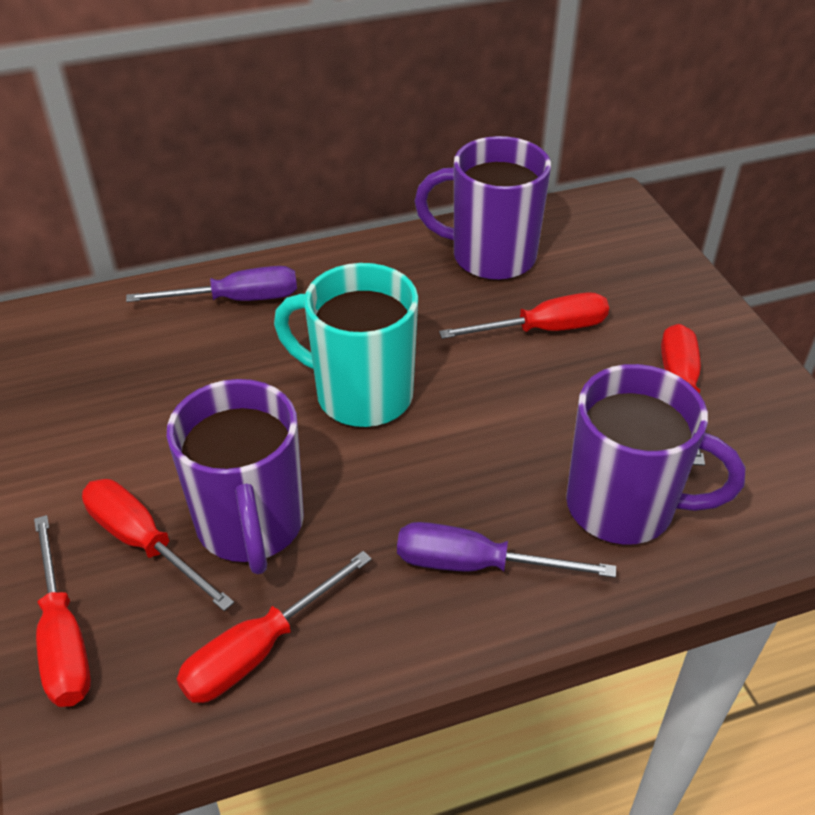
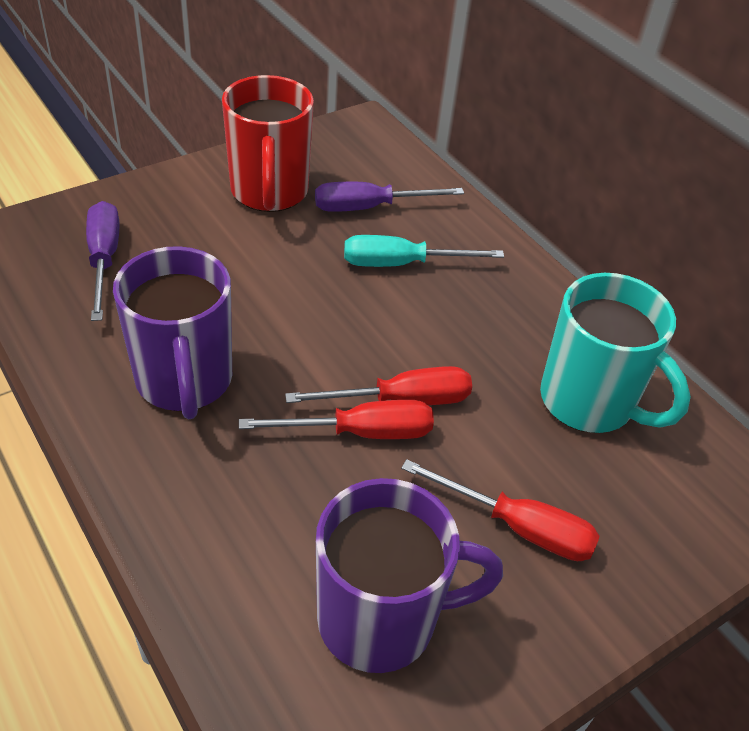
purple mug: 3 -> 2
red mug: 0 -> 1
red screwdriver: 5 -> 3
turquoise screwdriver: 0 -> 1

